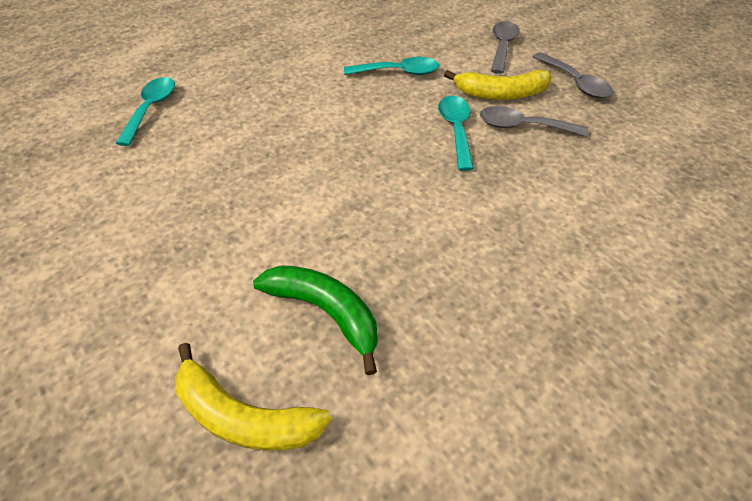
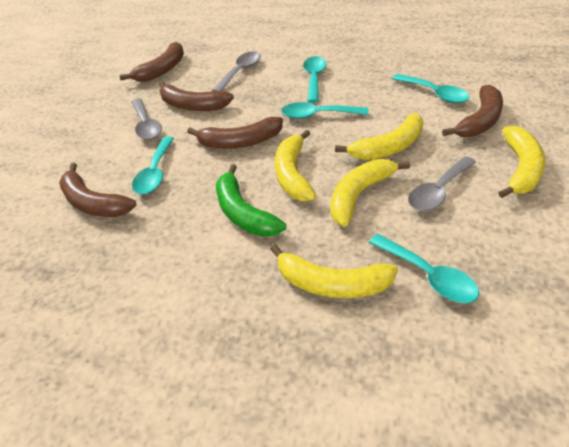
brown banana: 0 -> 5
turquoise spoon: 3 -> 5
yellow banana: 2 -> 5

